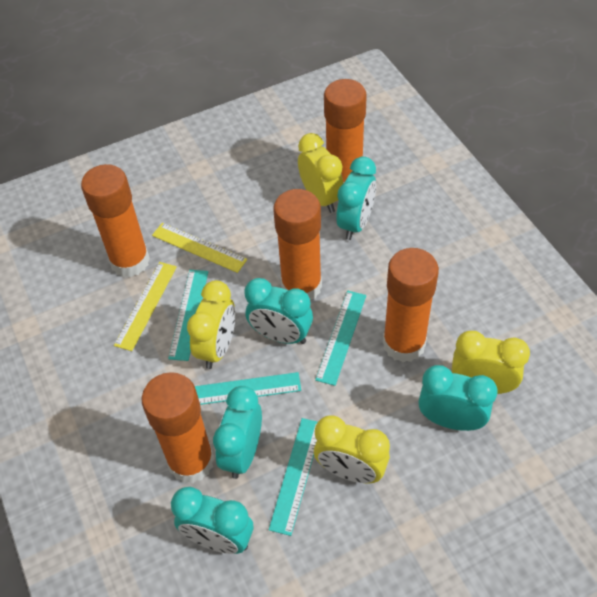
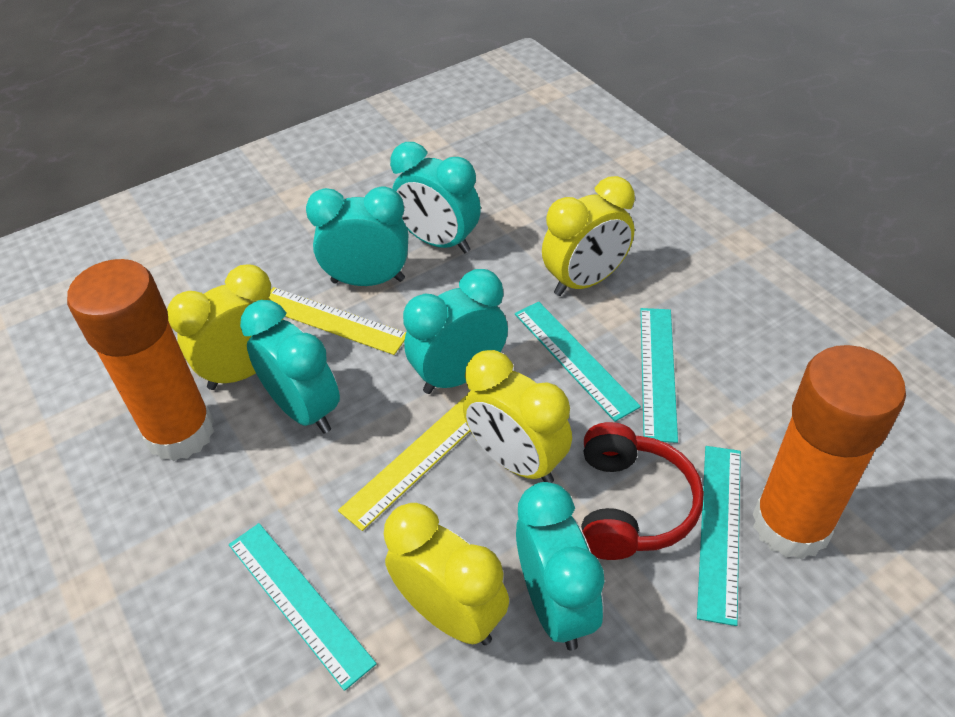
orange glue stick: 5 -> 2
red headphones: 0 -> 1

